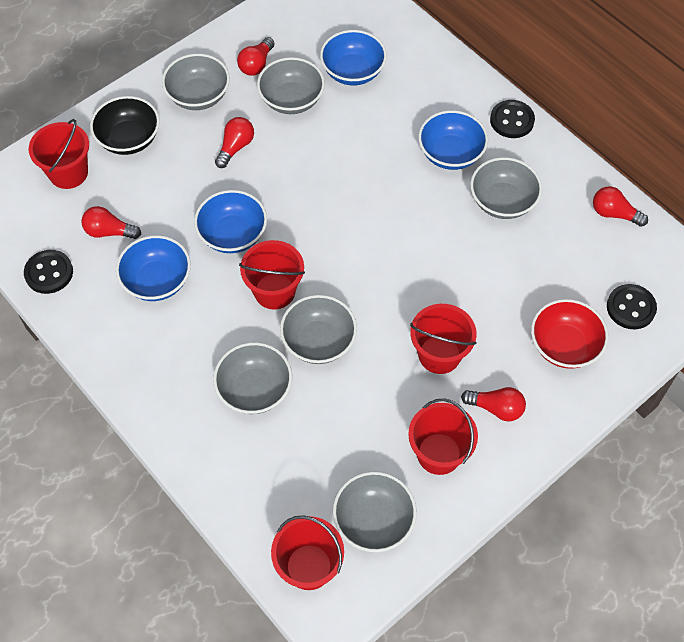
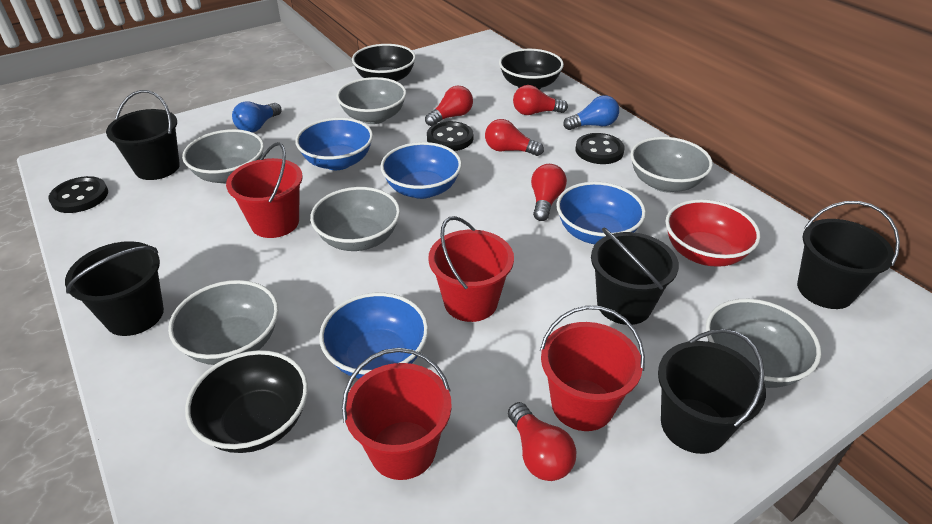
black bowl: 1 -> 3
black bucket: 0 -> 5
blue light bulb: 0 -> 2
red bucket: 5 -> 4

